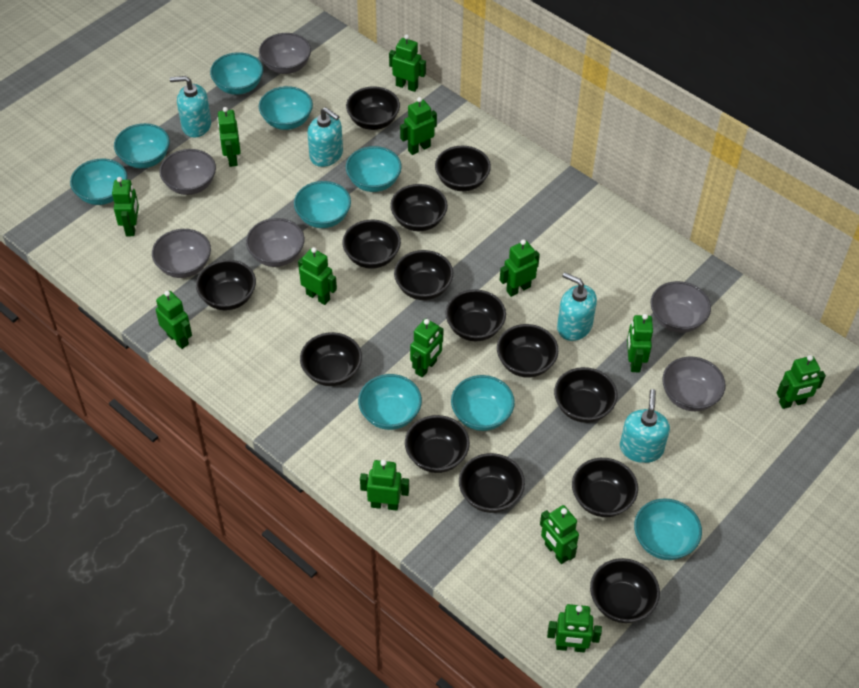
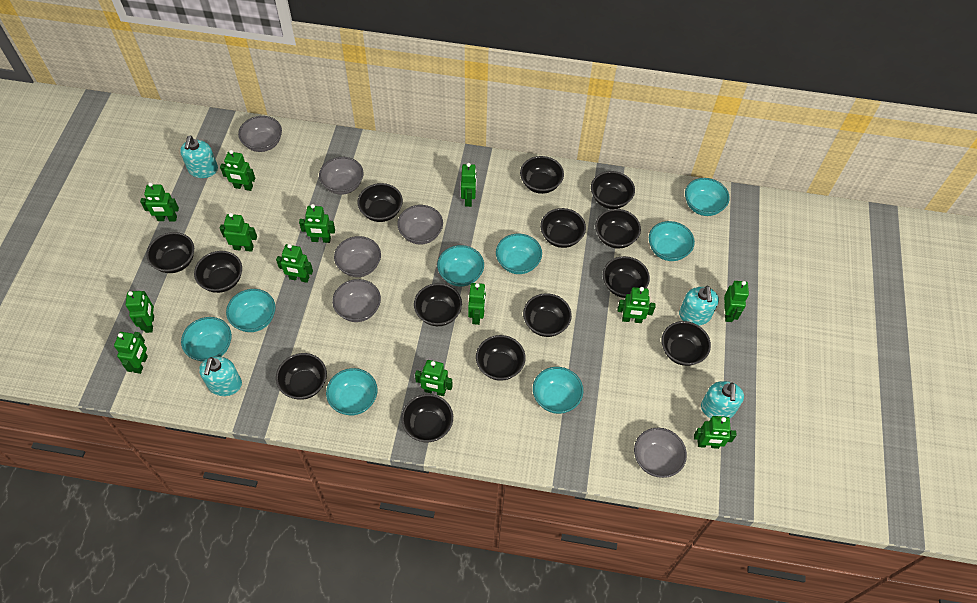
turquoise bowl: 9 -> 8

